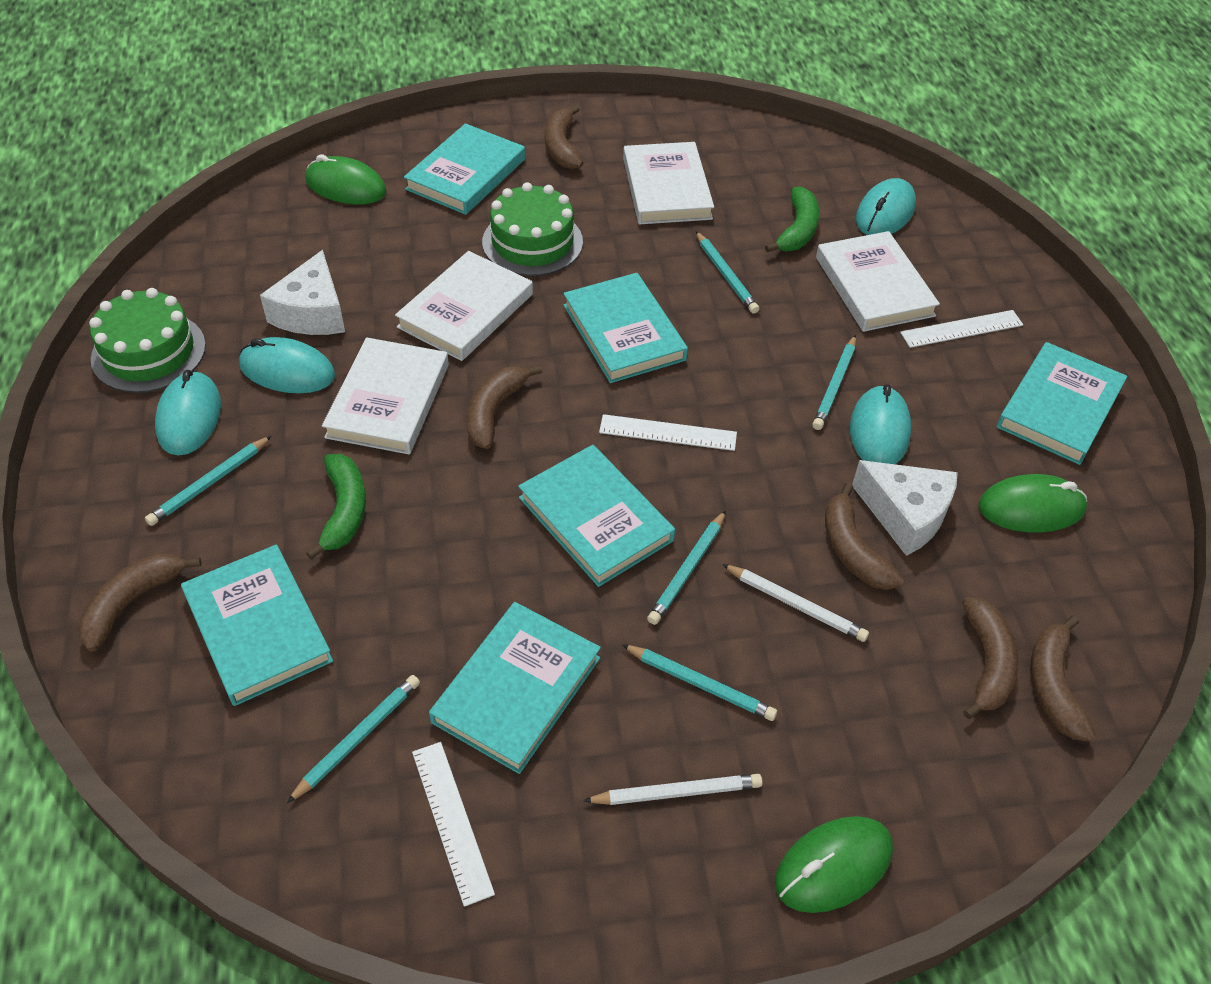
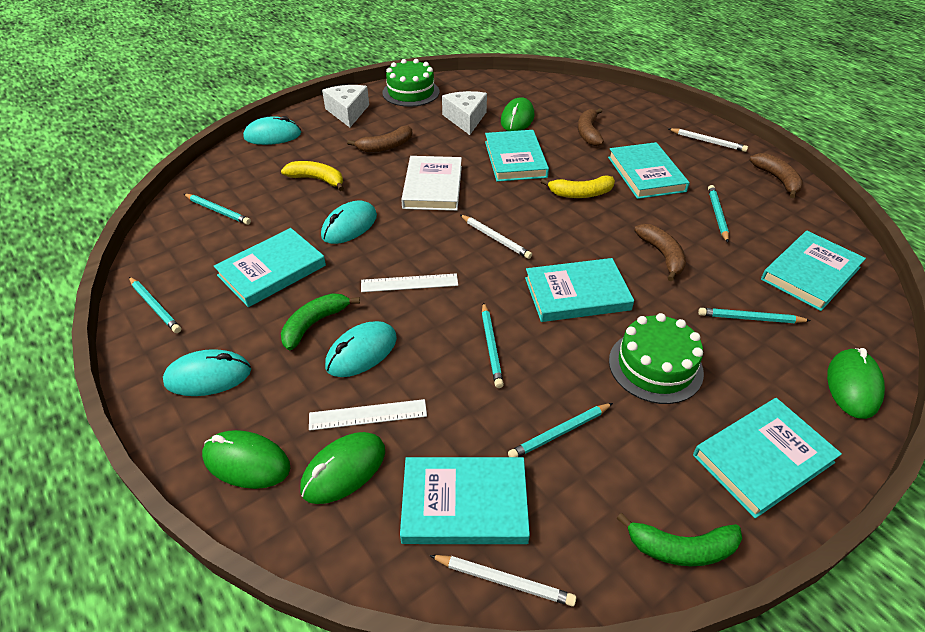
brown banana: 6 -> 4
green mouse: 3 -> 4
turquoise book: 6 -> 7
white book: 4 -> 1
white pencil: 2 -> 3
white ruler: 3 -> 2
yellow banana: 0 -> 2

